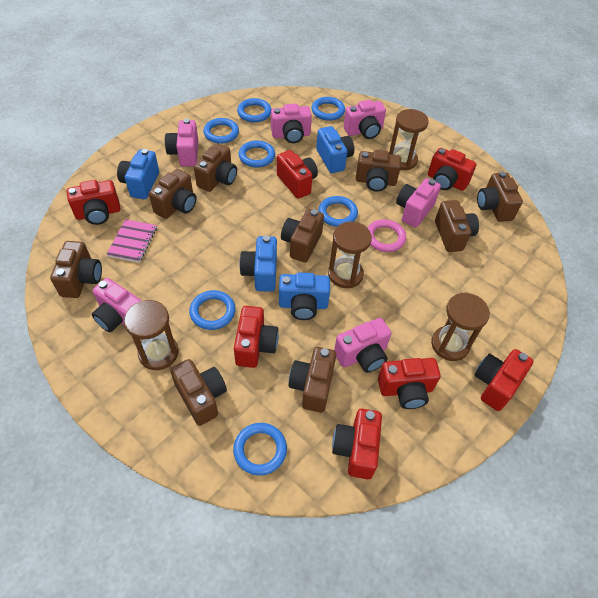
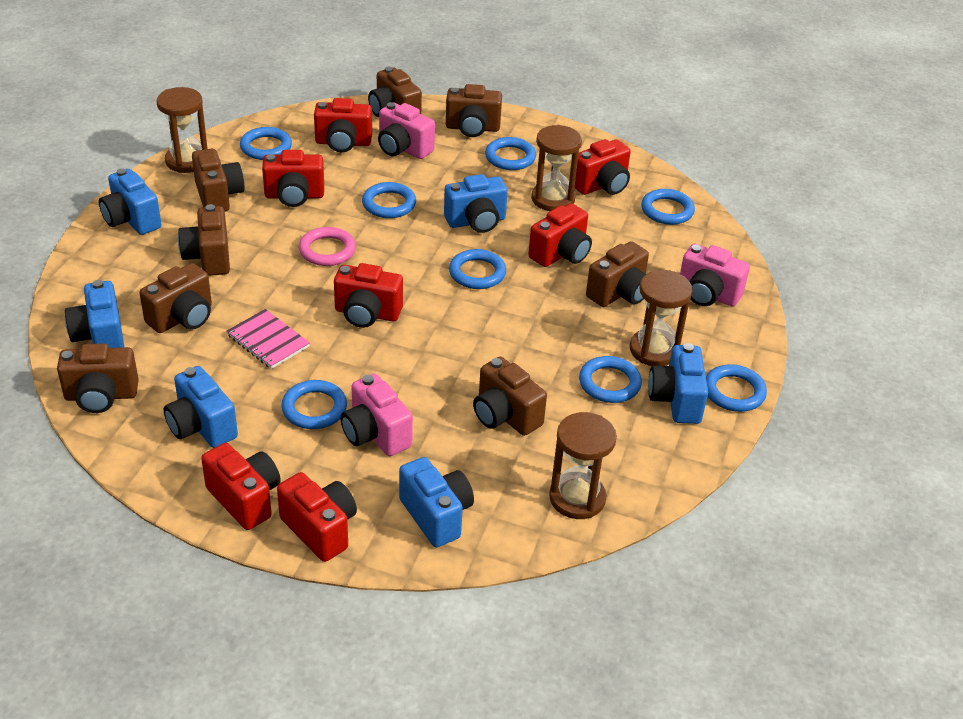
blue camera: 4 -> 6
blue ring: 7 -> 8
brown camera: 9 -> 8
pink camera: 6 -> 3

